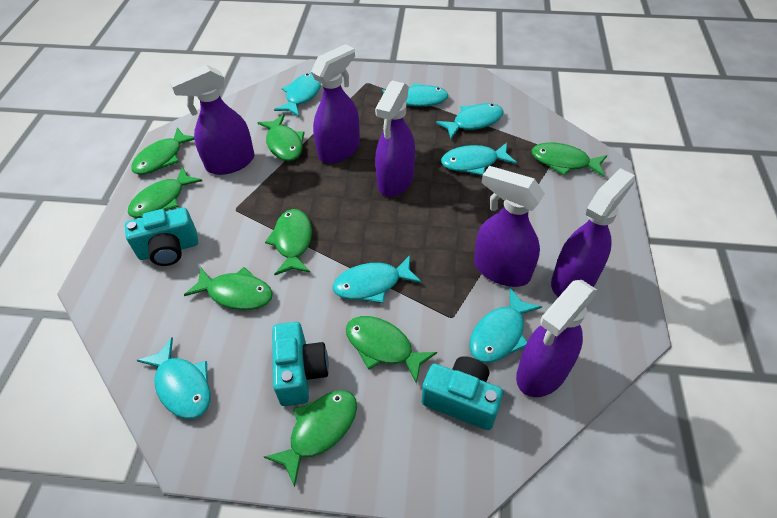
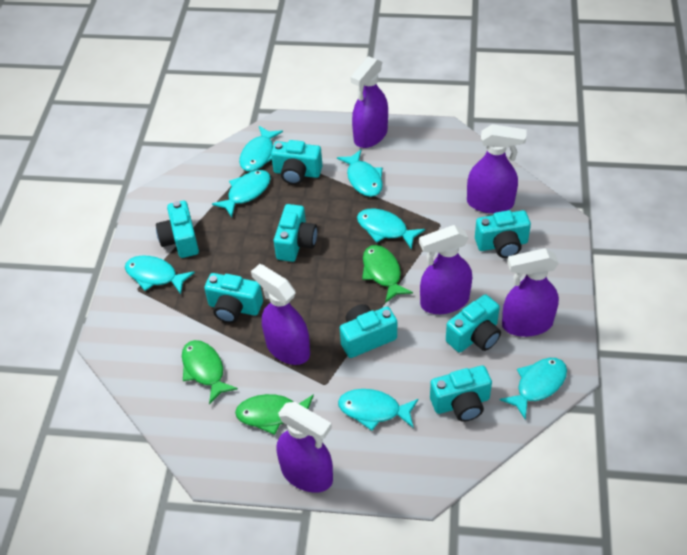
green fish: 8 -> 3
turquoise camera: 3 -> 8

